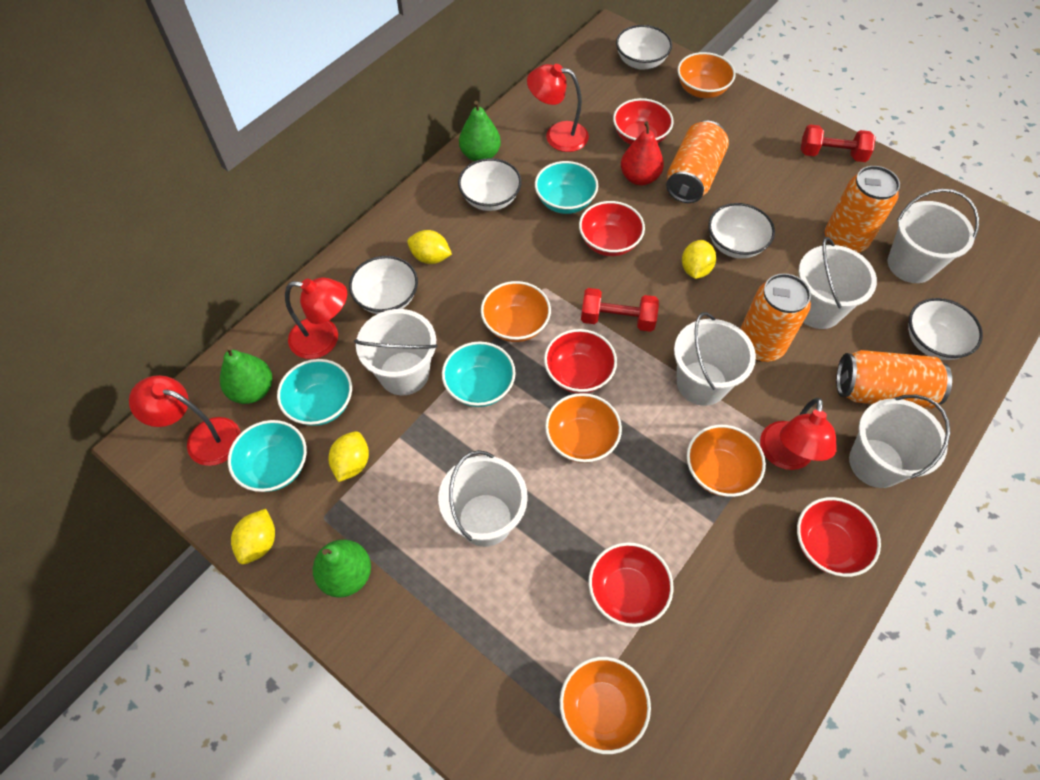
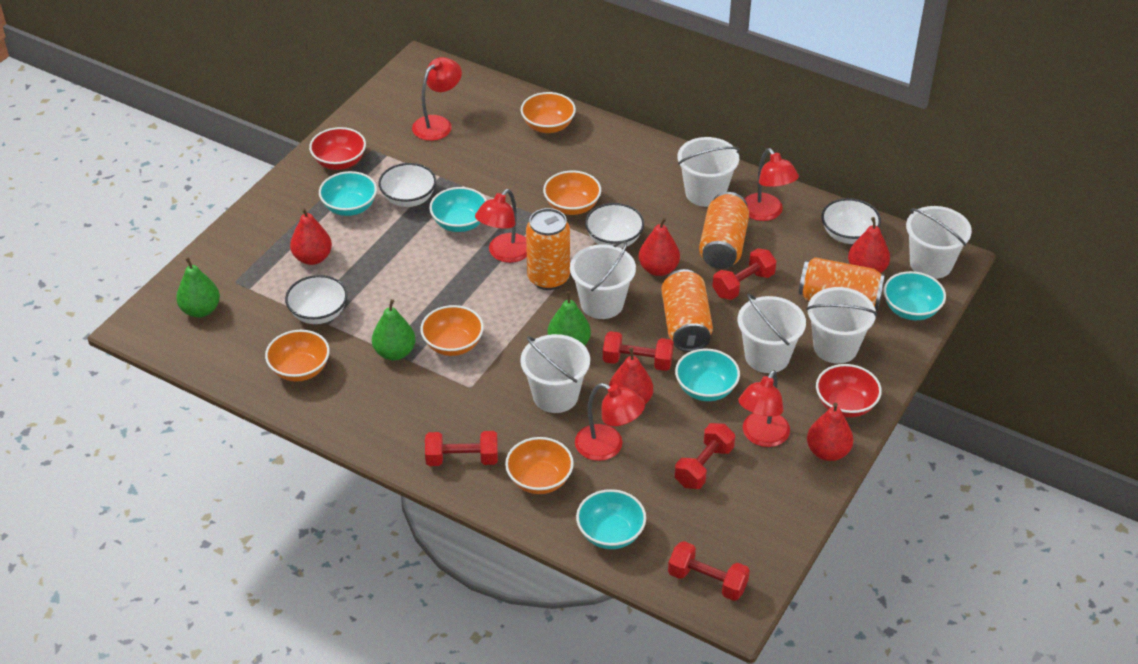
red bowl: 5 -> 2
red dumbbell: 2 -> 5
red lamp: 4 -> 5
red pear: 1 -> 5
turquoise bowl: 4 -> 5
white bowl: 5 -> 4
yellow lemon: 4 -> 0

